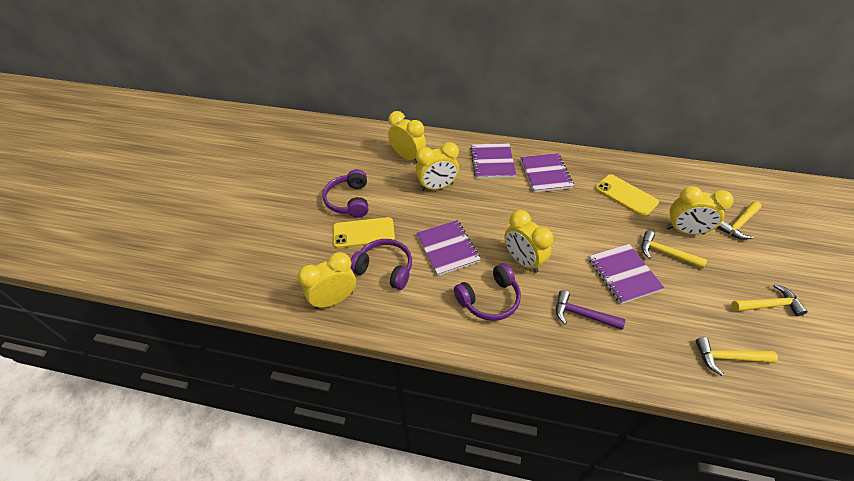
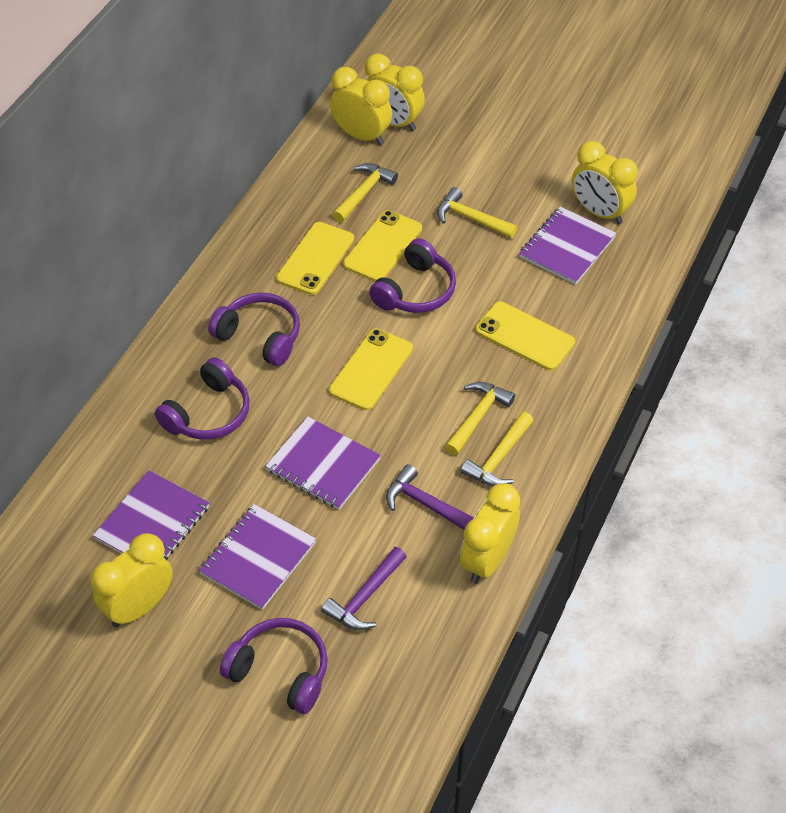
purple hammer: 1 -> 2
purple headphones: 3 -> 4
yellow phone: 2 -> 4

